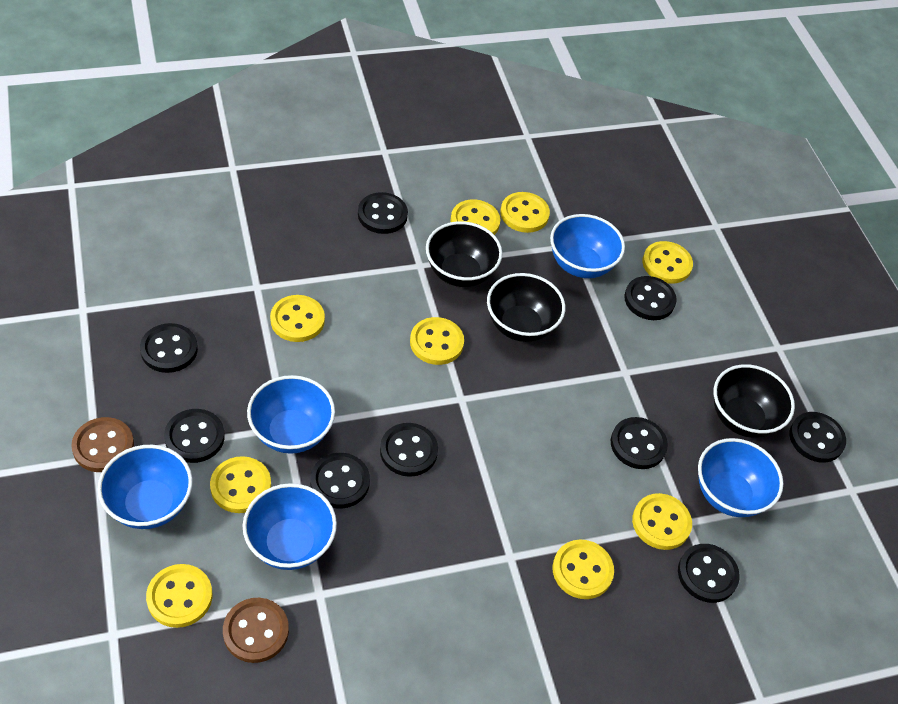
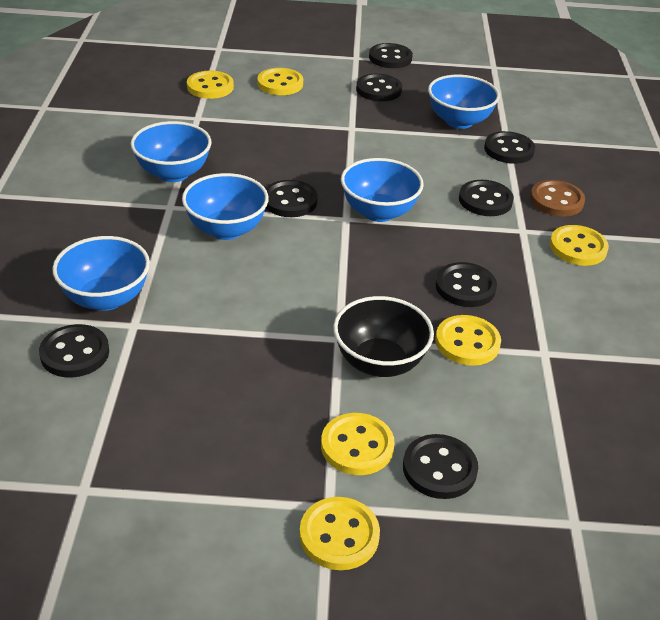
black bowl: 3 -> 1
black button: 9 -> 8
brown button: 2 -> 1
yellow button: 9 -> 6

